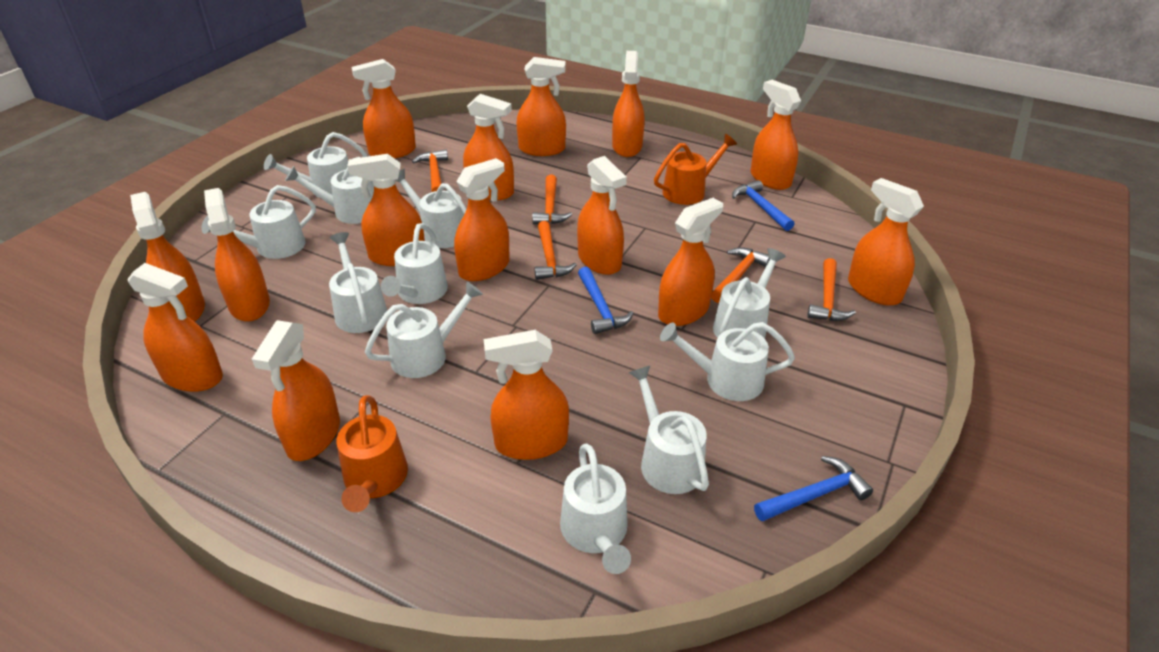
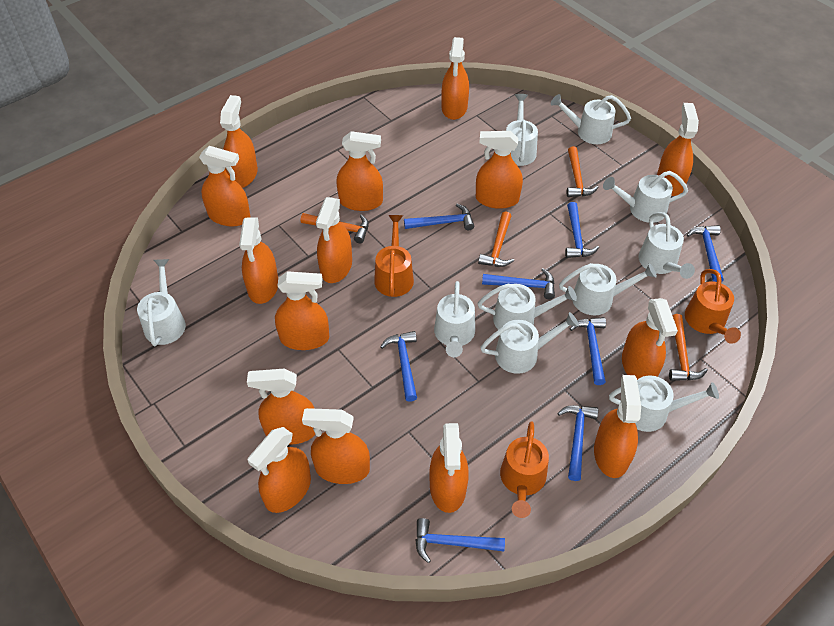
blue hammer: 3 -> 8
orange hammer: 5 -> 4
orange watering can: 2 -> 3
white watering can: 11 -> 10

